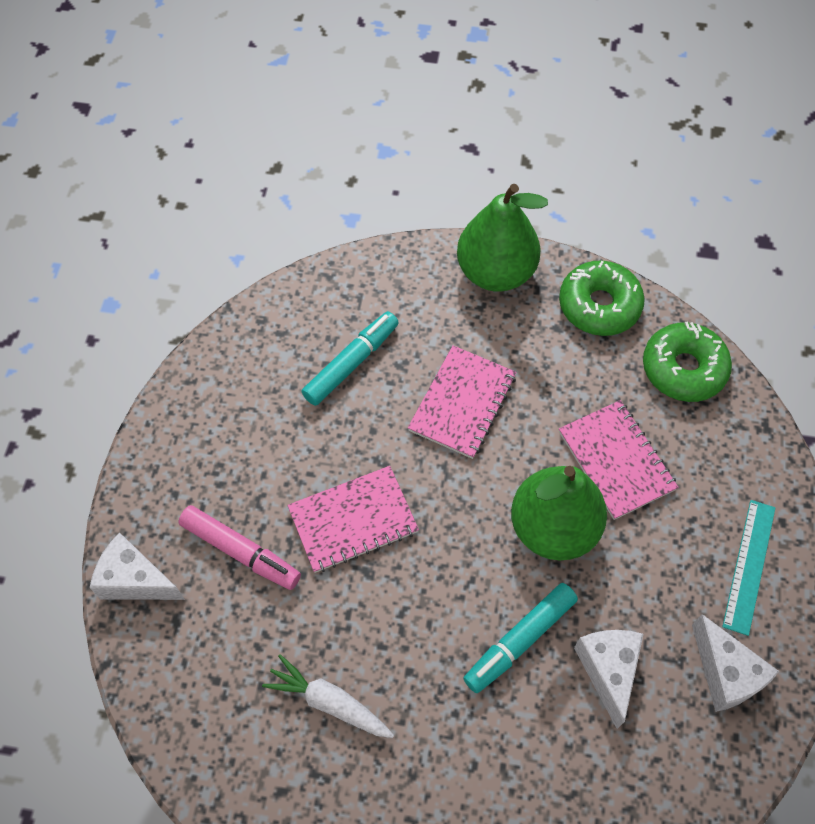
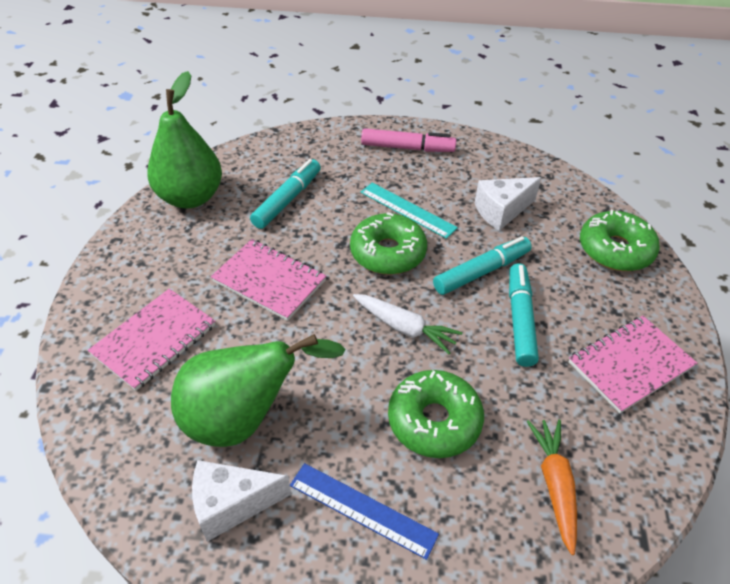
blue ruler: 0 -> 1
green donut: 2 -> 3
orange carrot: 0 -> 1
turquoise marker: 2 -> 3
white cheese: 3 -> 2

